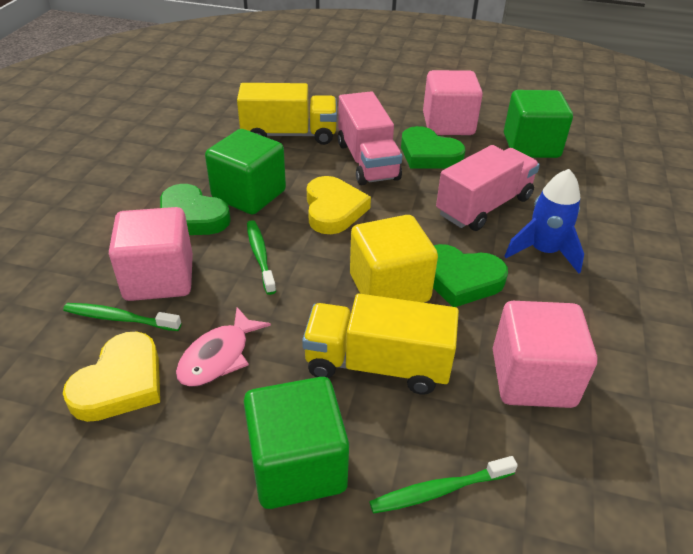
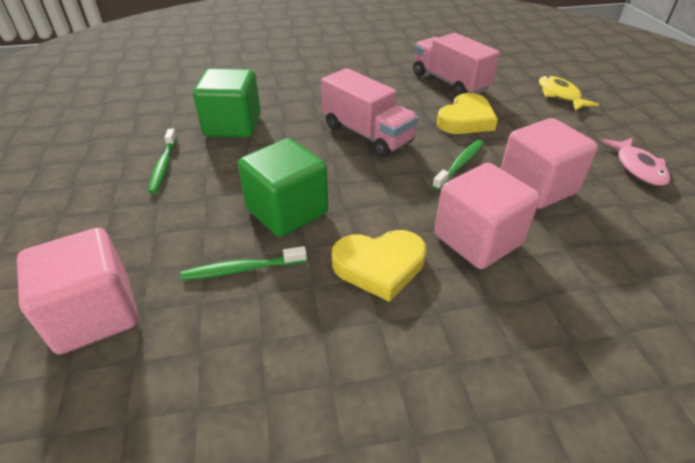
blue rocket: 1 -> 0
green cube: 3 -> 2
green heart: 3 -> 0
yellow cube: 1 -> 0
yellow fish: 0 -> 1
yellow truck: 2 -> 0

